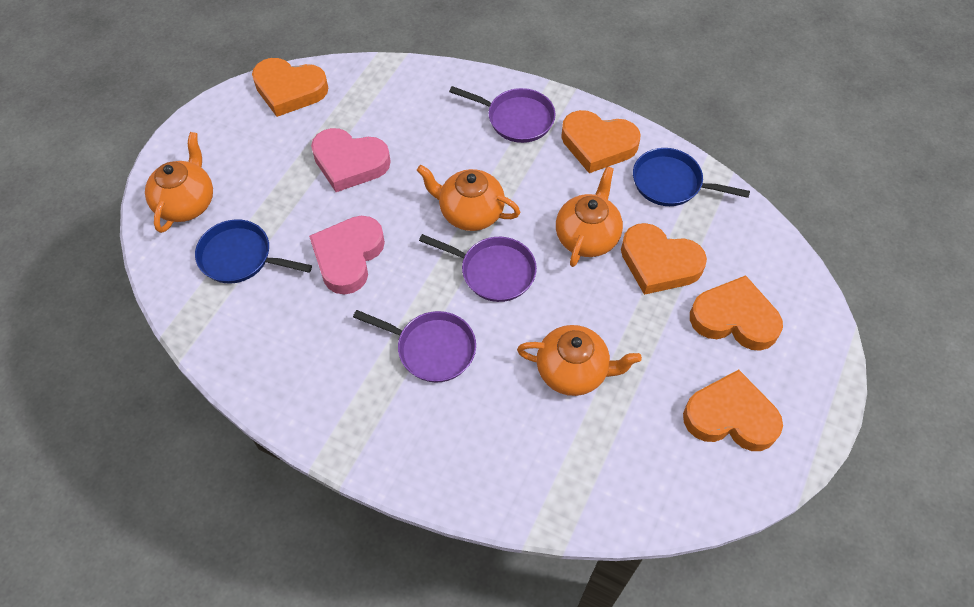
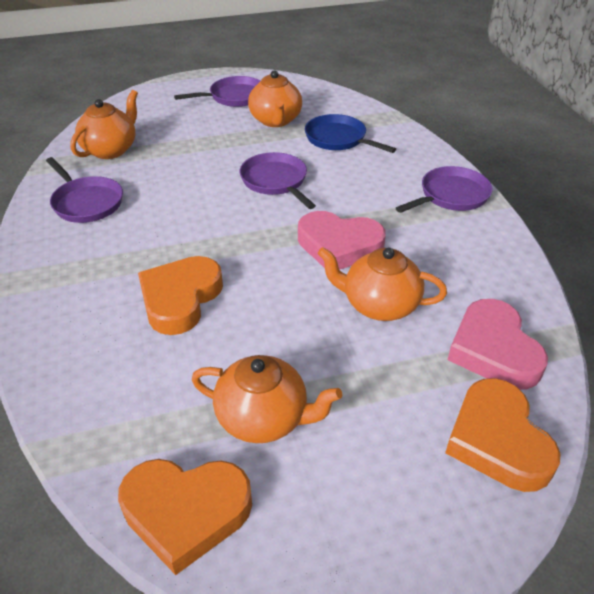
blue pan: 2 -> 1
orange heart: 5 -> 3
purple pan: 3 -> 4

